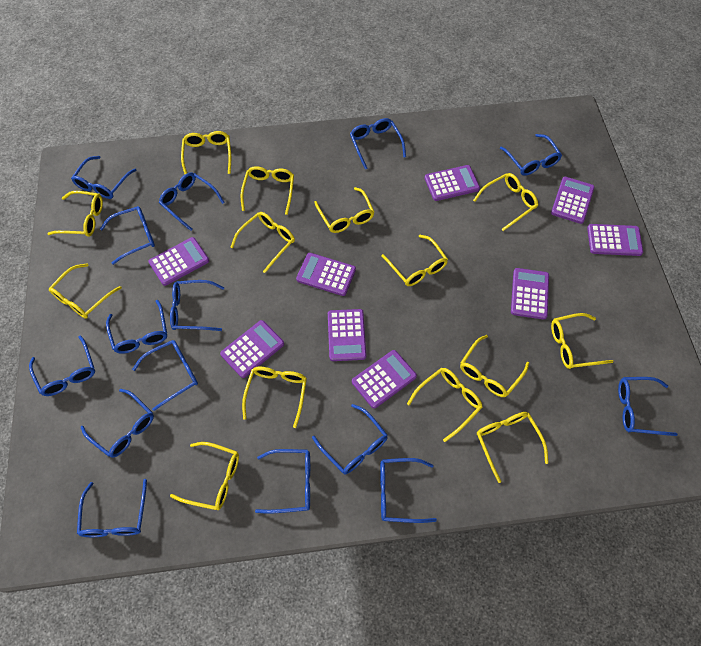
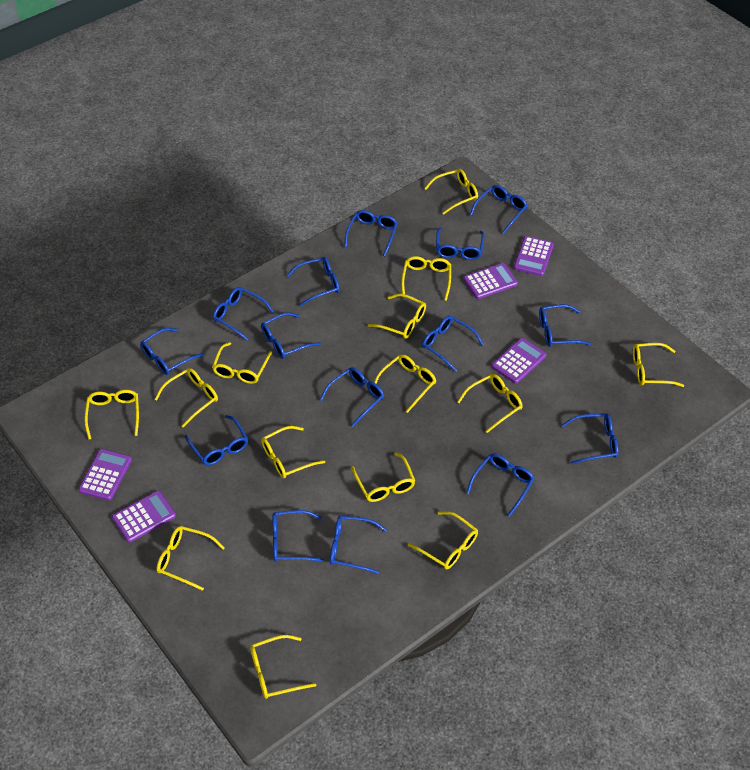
purple calculator: 9 -> 5

